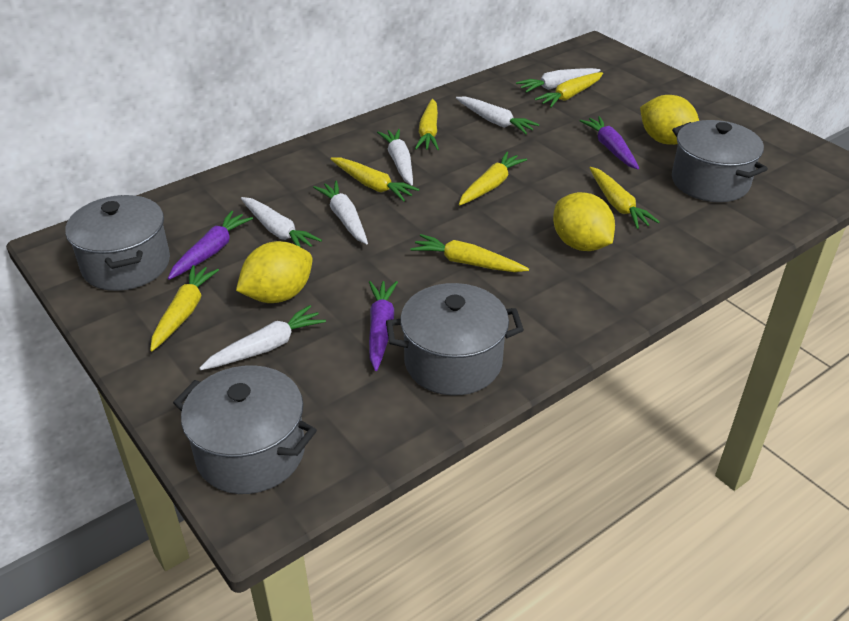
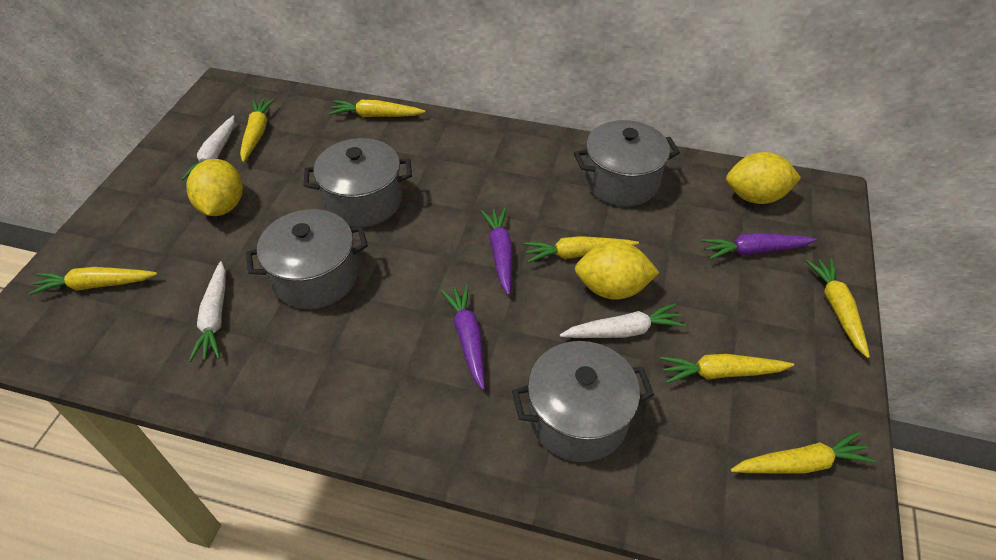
white carrot: 6 -> 3

